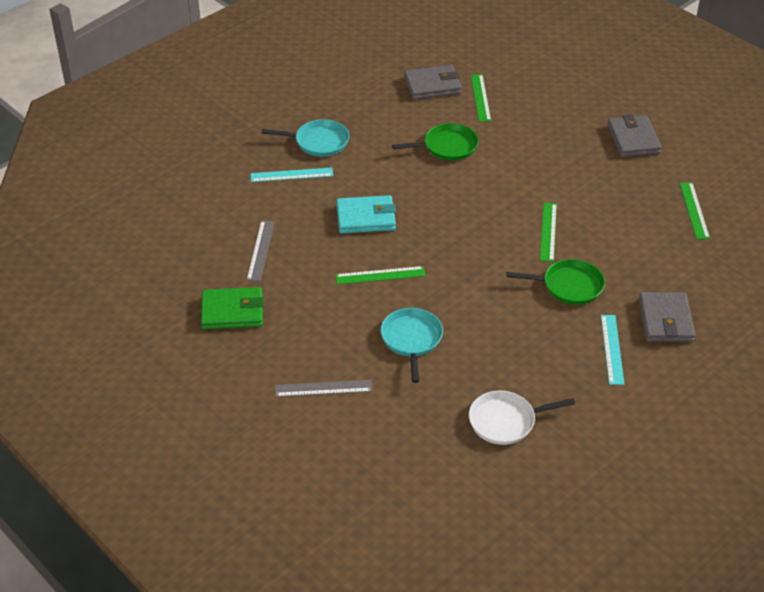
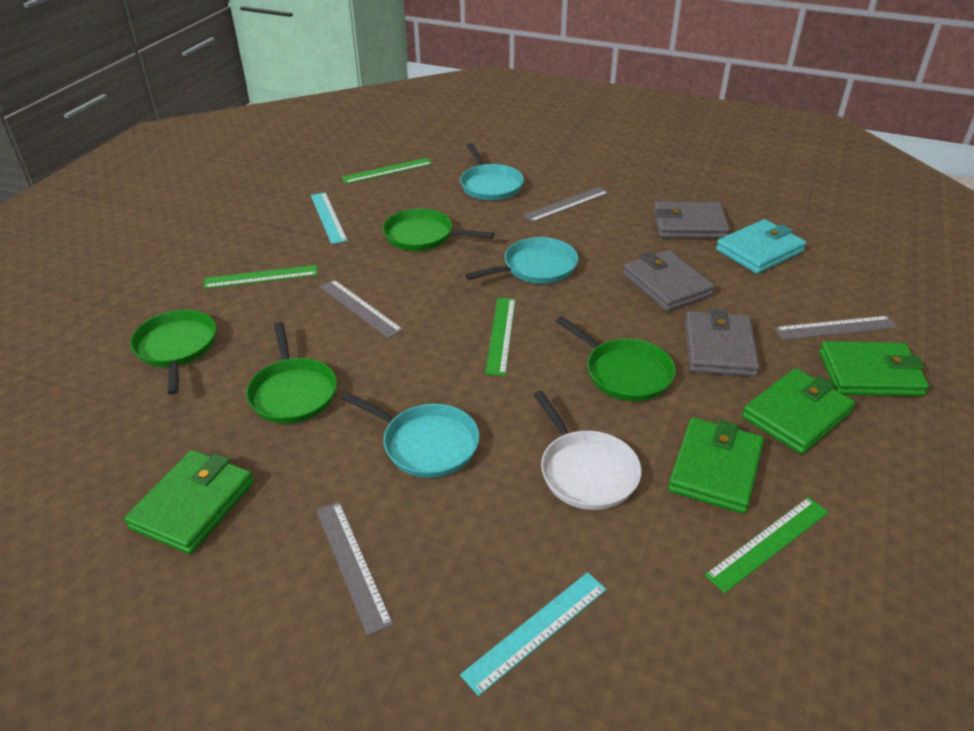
green pan: 2 -> 4
green wallet: 1 -> 4
grey ruler: 2 -> 4
turquoise pan: 2 -> 3

